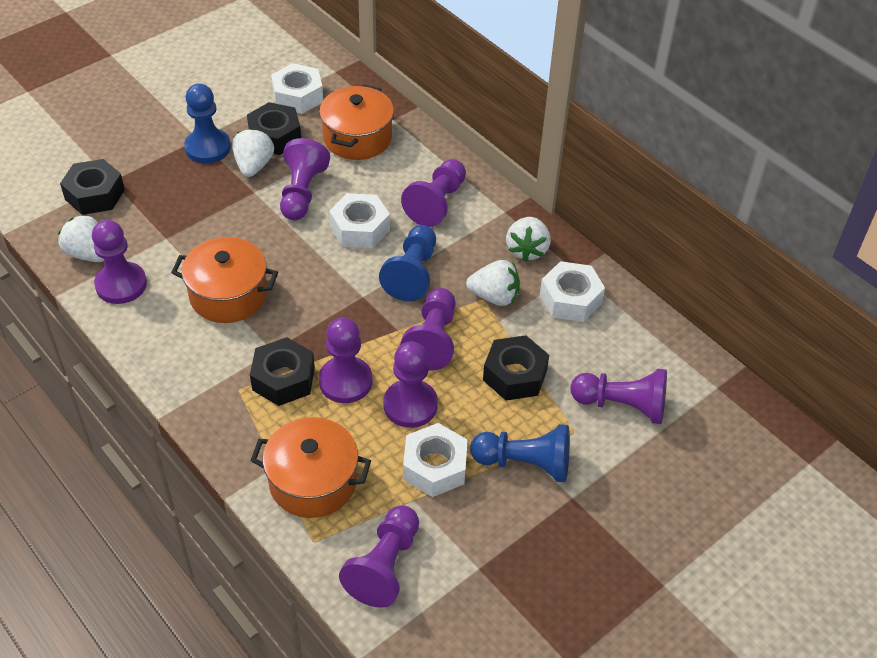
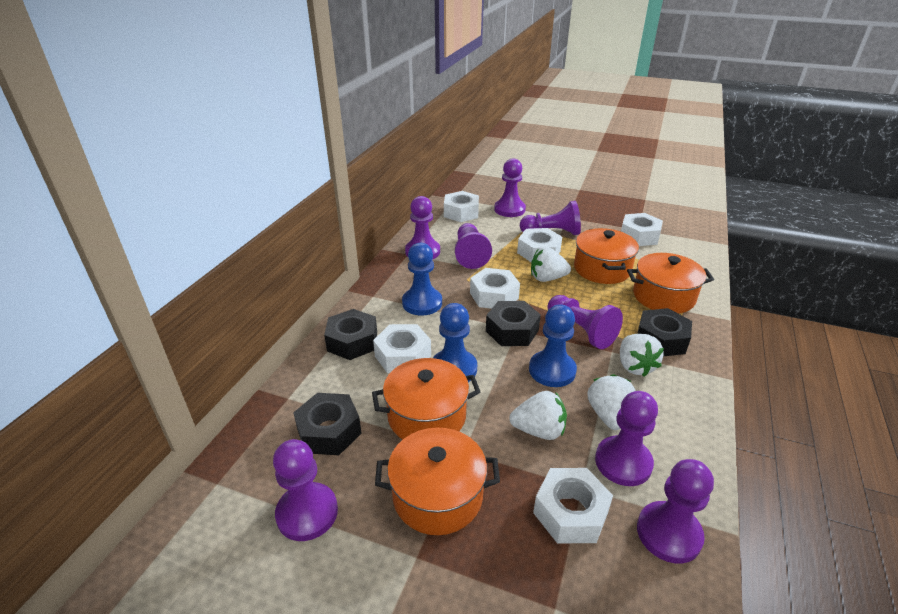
orange pot: 3 -> 4
white nut: 4 -> 6

